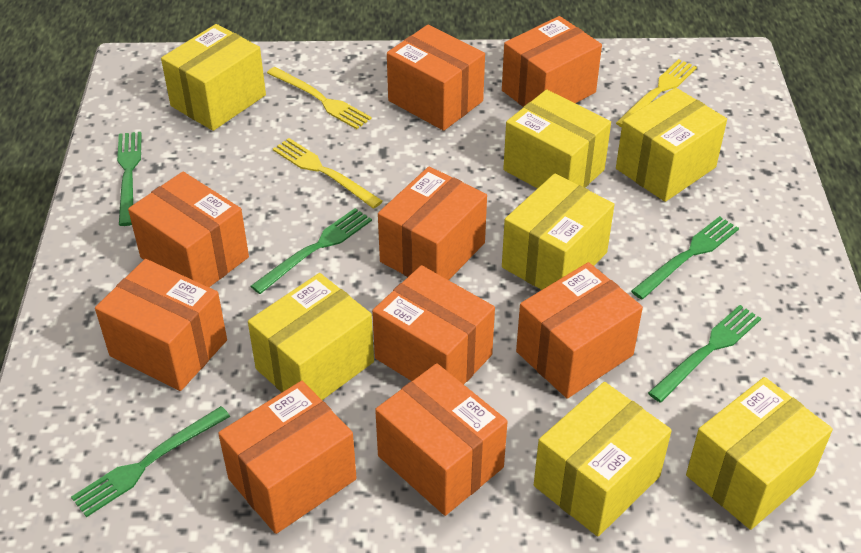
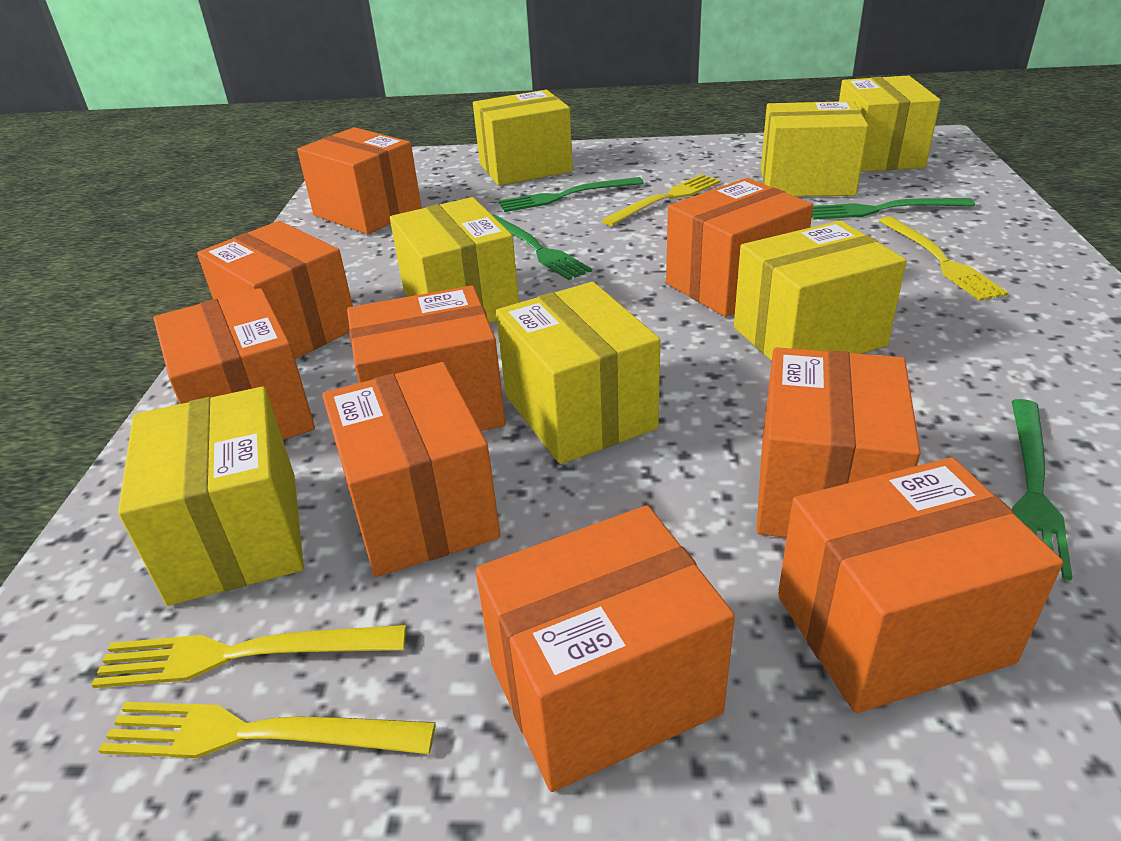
green fork: 5 -> 4
yellow fork: 3 -> 4

